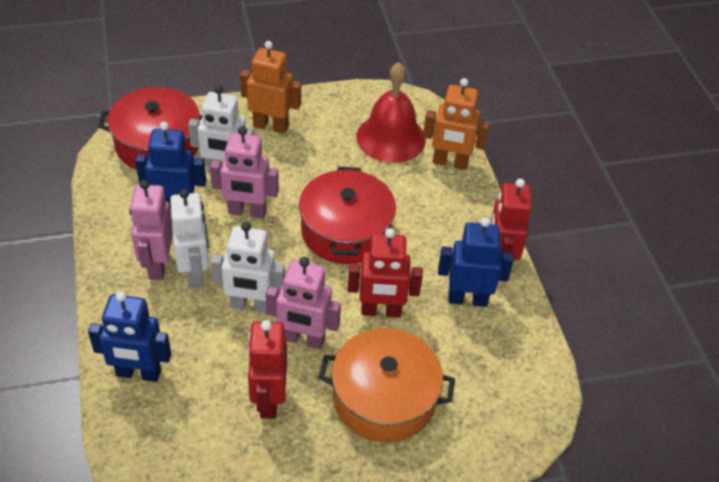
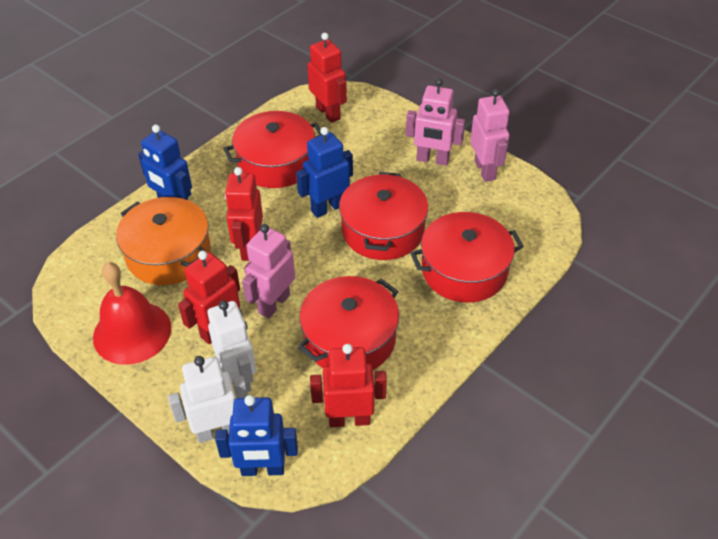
orange robot: 2 -> 0
red pot: 2 -> 4
red robot: 3 -> 4
white robot: 3 -> 2

